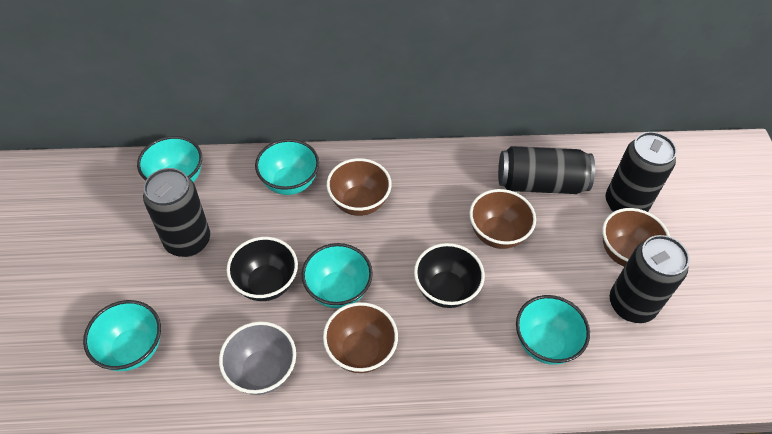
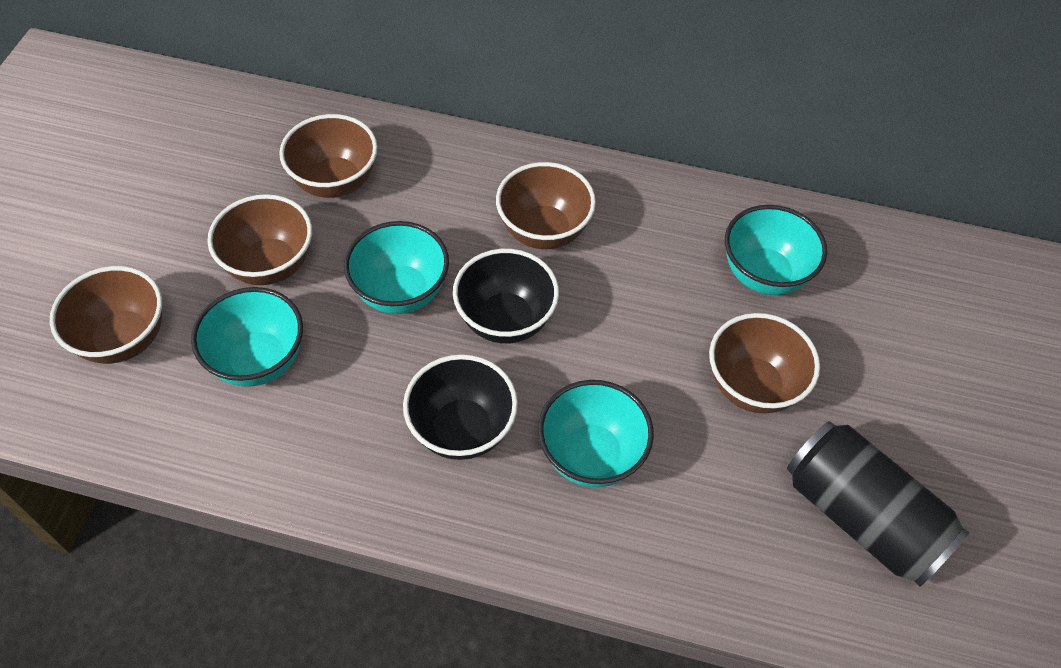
black can: 4 -> 1
brown bowl: 4 -> 5
grey bowl: 1 -> 0
turquoise bowl: 5 -> 4

